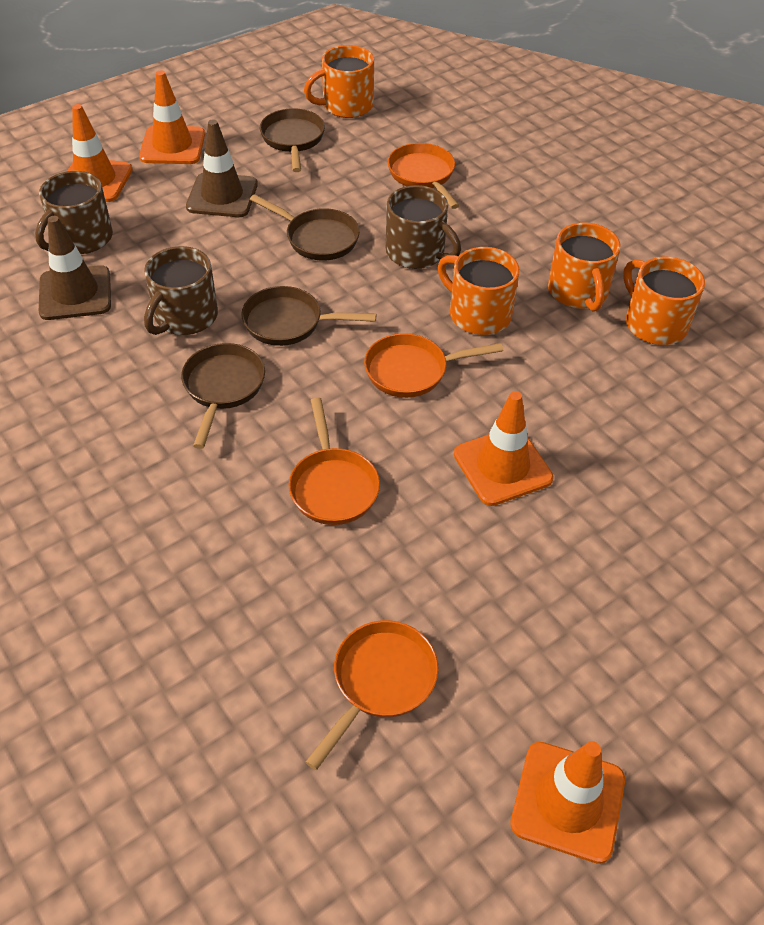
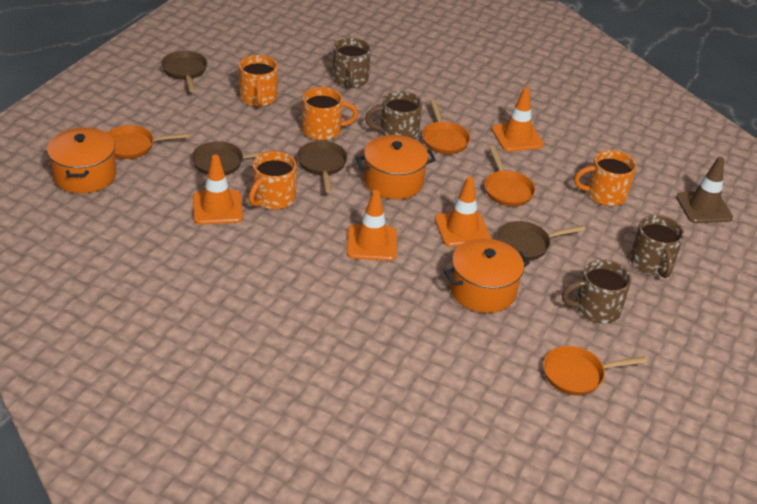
brown mug: 3 -> 4
brown traffic cone: 2 -> 1
orange pot: 0 -> 3

